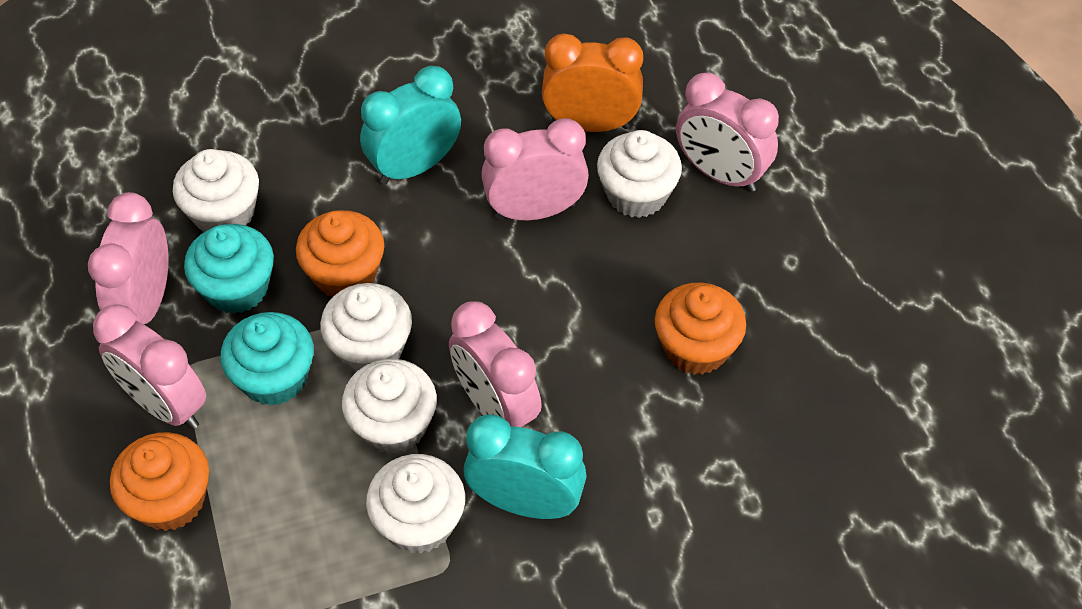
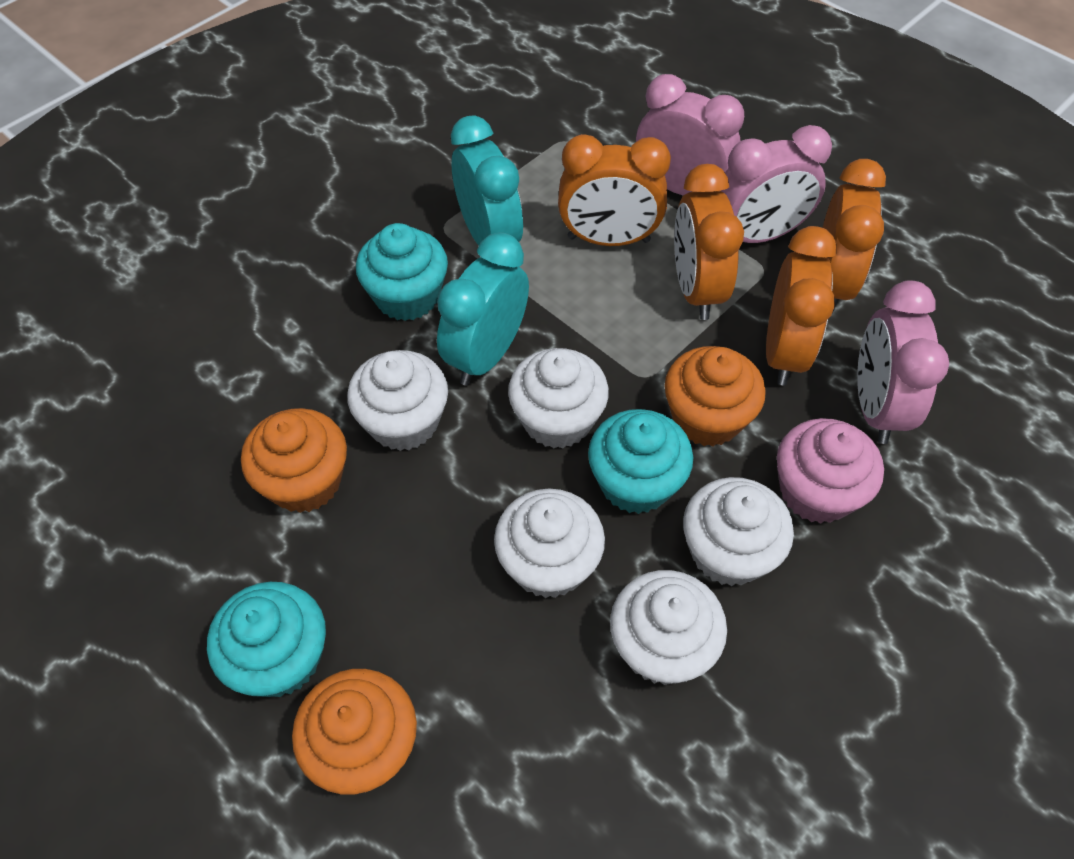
orange clock: 1 -> 4
pink clock: 5 -> 3
pink cupcake: 0 -> 1
turquoise cupcake: 2 -> 3

